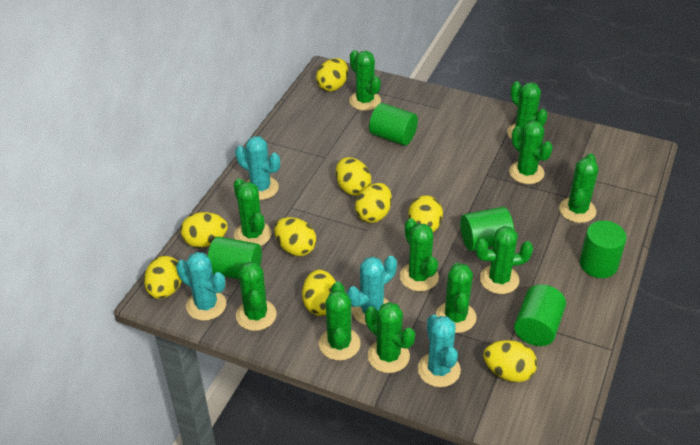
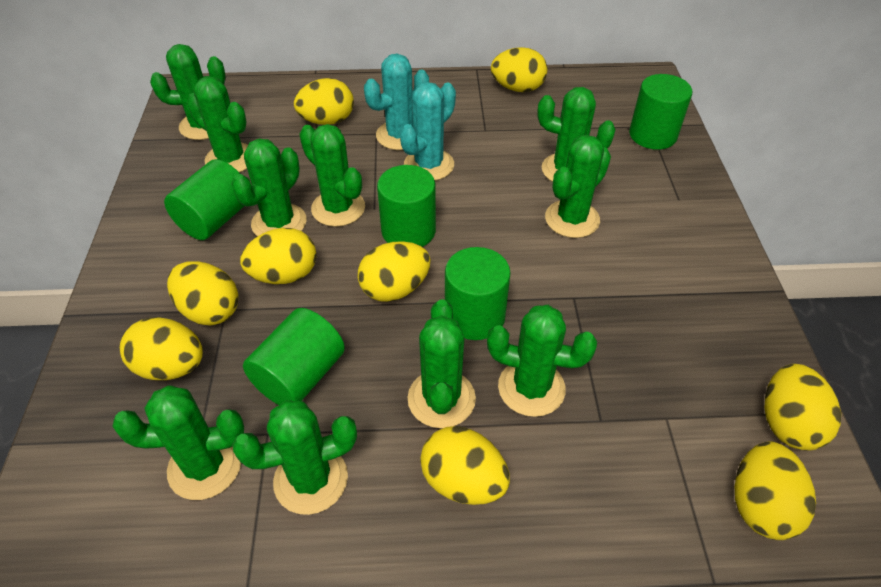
green cactus: 11 -> 10
turquoise cactus: 4 -> 2

